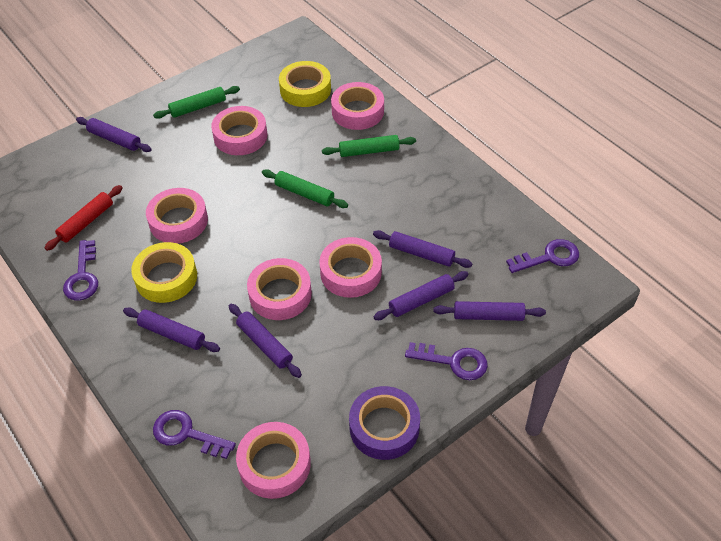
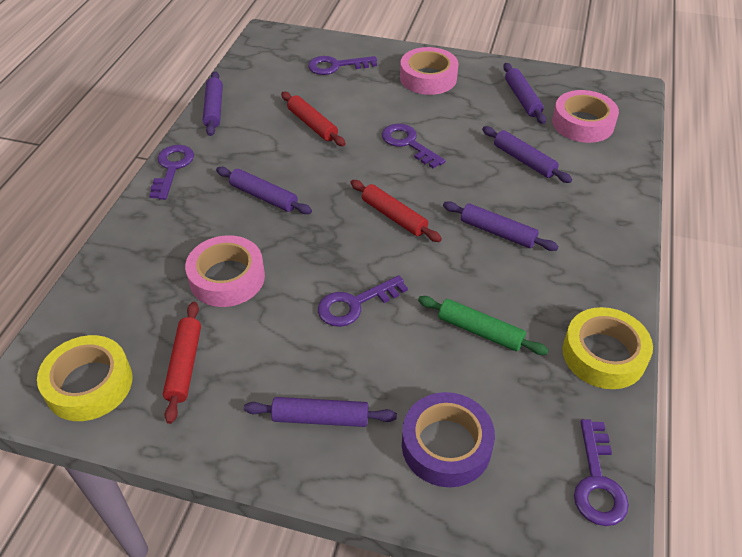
green rolling pin: 3 -> 1
pink tape: 6 -> 3
purple key: 4 -> 5
red rolling pin: 1 -> 3

